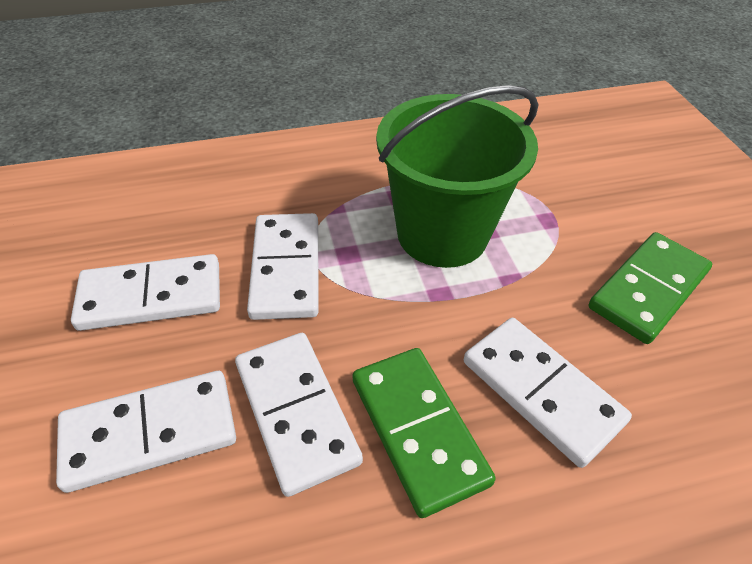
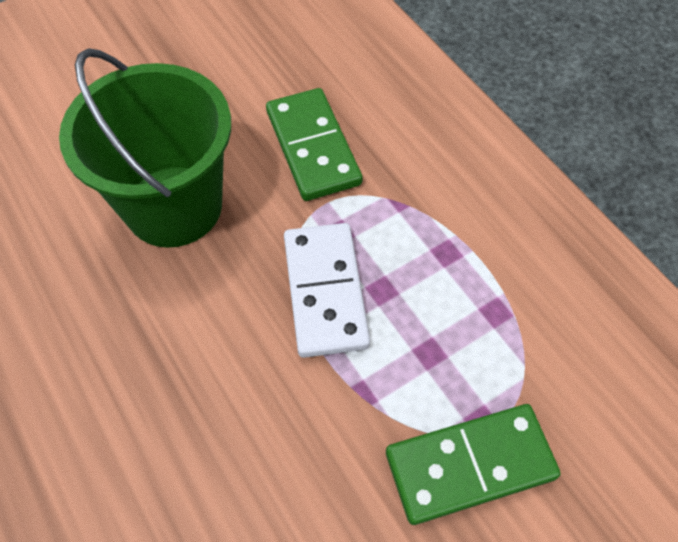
white domino: 5 -> 1

